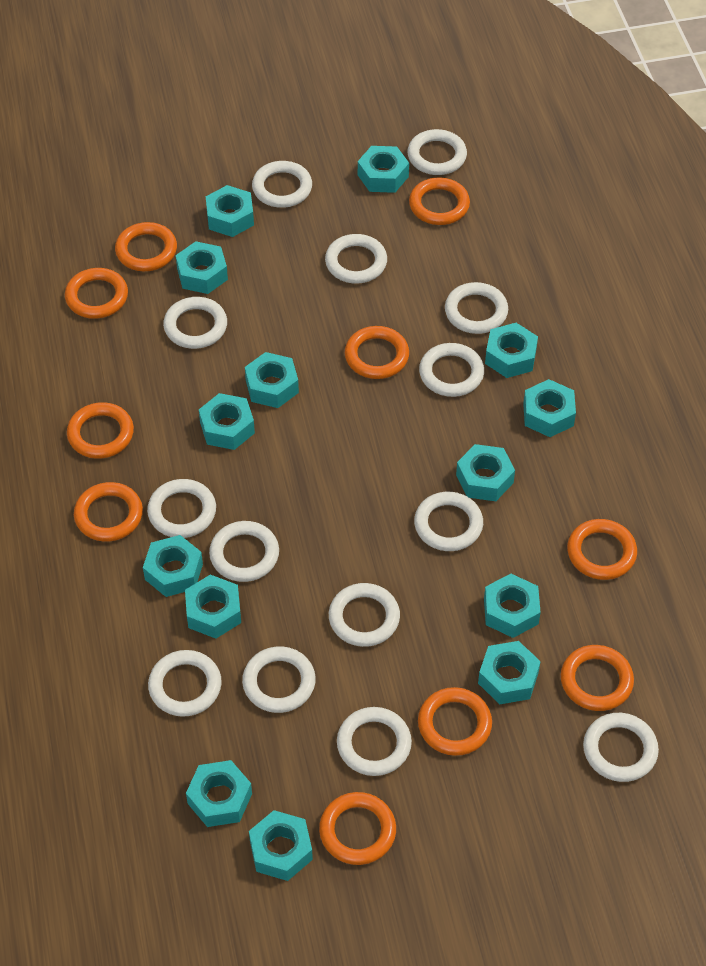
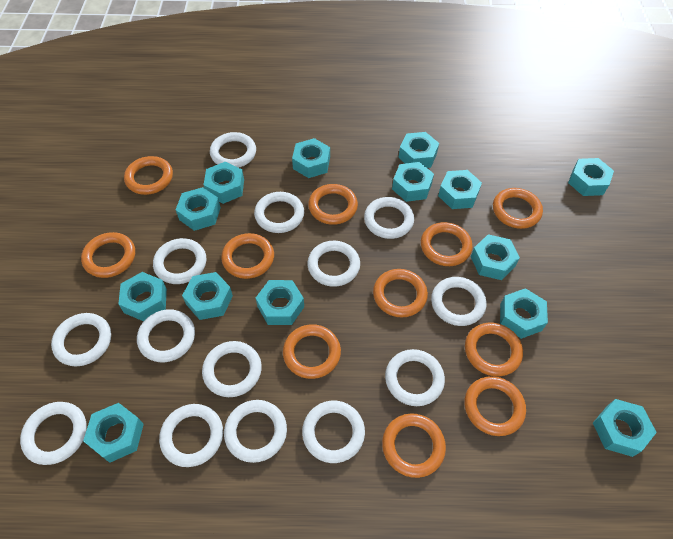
orange ring: 10 -> 11

